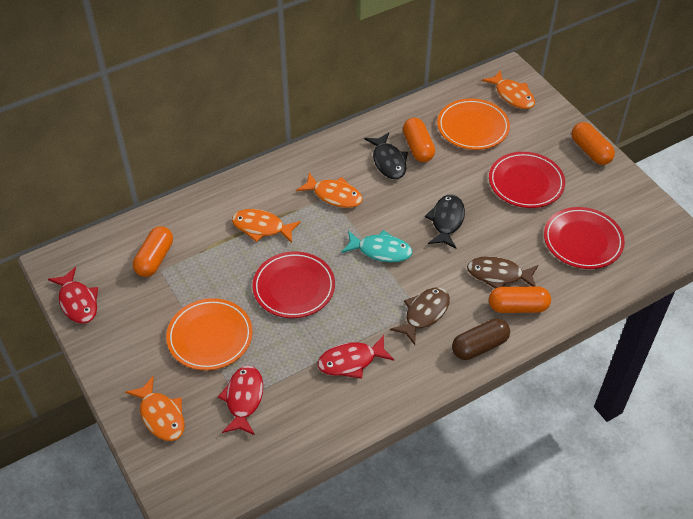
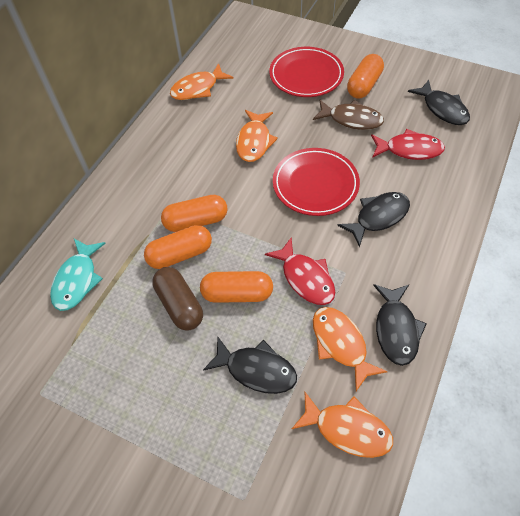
black fish: 2 -> 4
brown fish: 2 -> 1
orange plate: 2 -> 0
red fish: 3 -> 2
red plate: 3 -> 2

